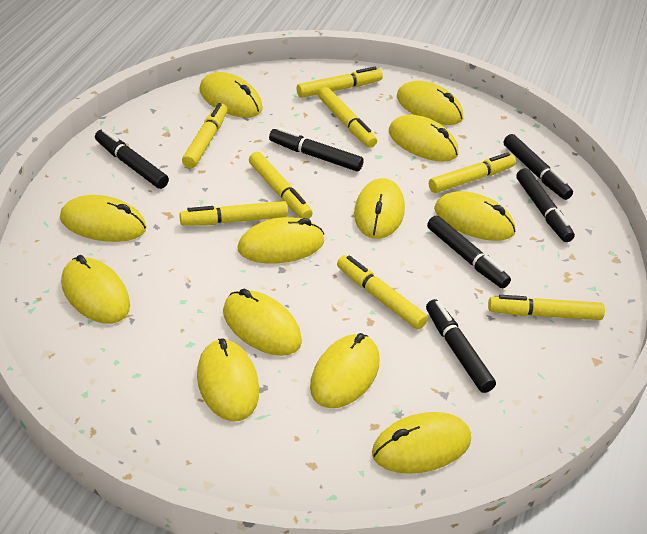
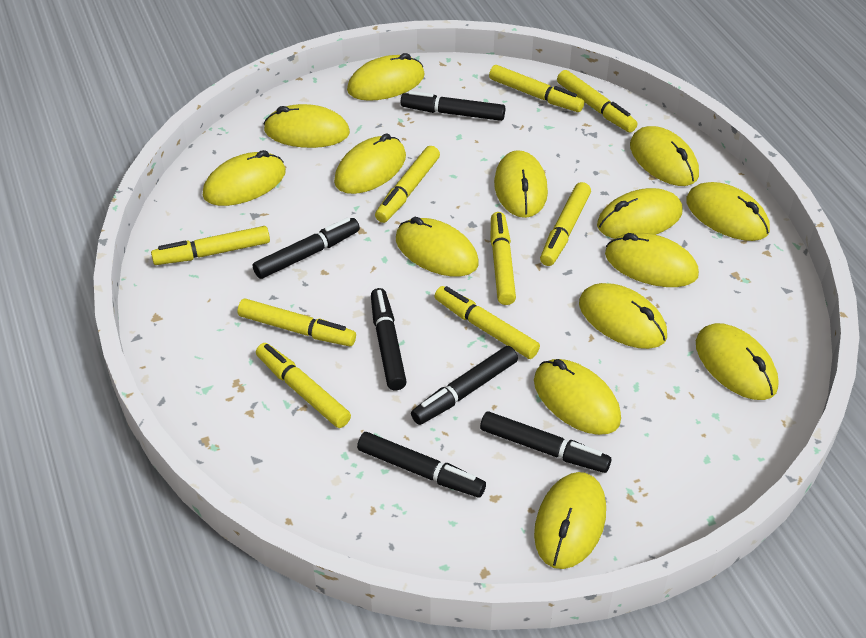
yellow marker: 8 -> 9
yellow mouse: 12 -> 14

